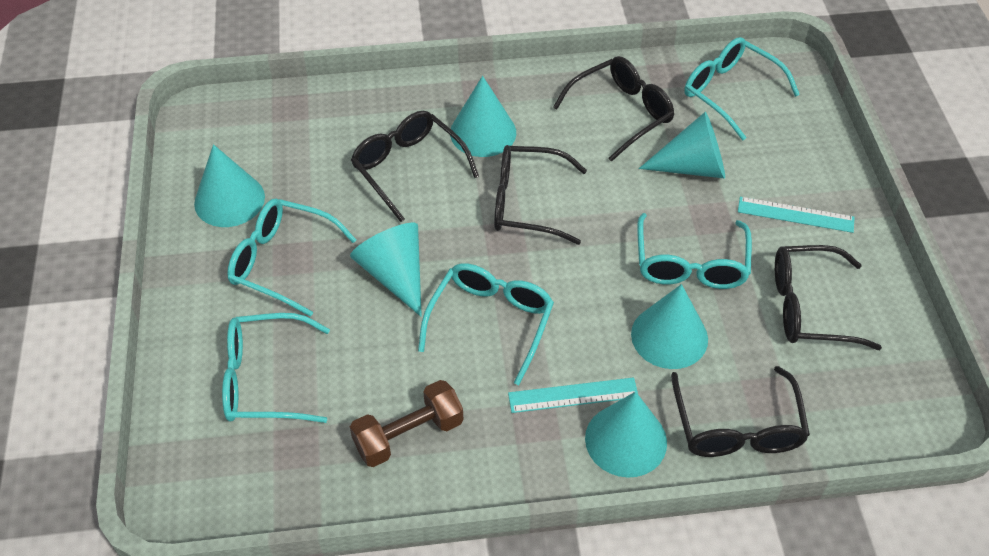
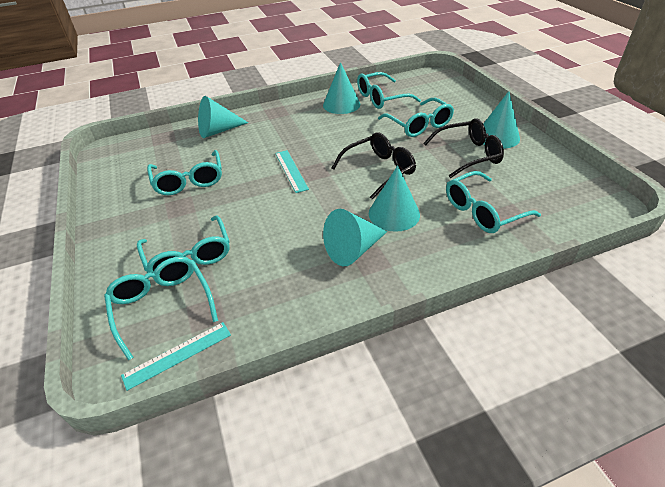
black glasses: 5 -> 2
brown dumbbell: 1 -> 0
turquoise cone: 6 -> 5
turquoise glasses: 5 -> 6

